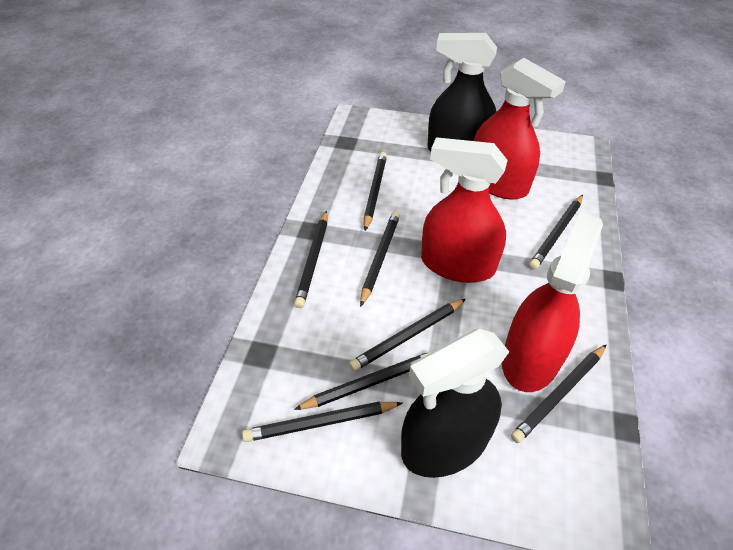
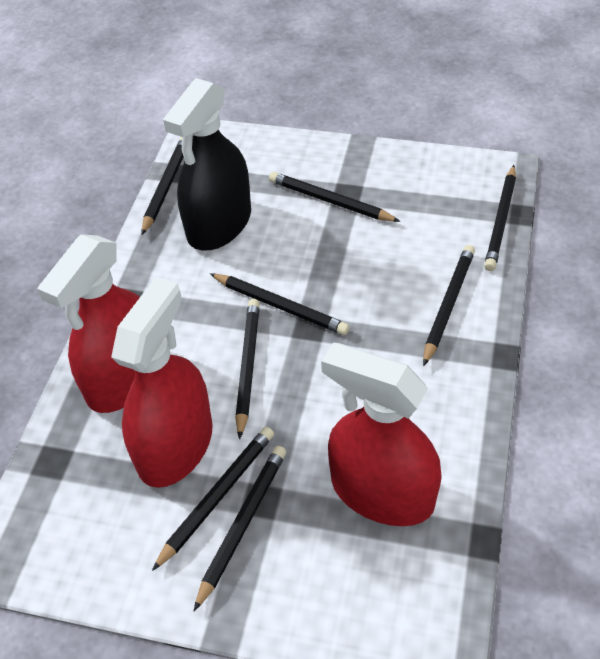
black spray bottle: 2 -> 1

